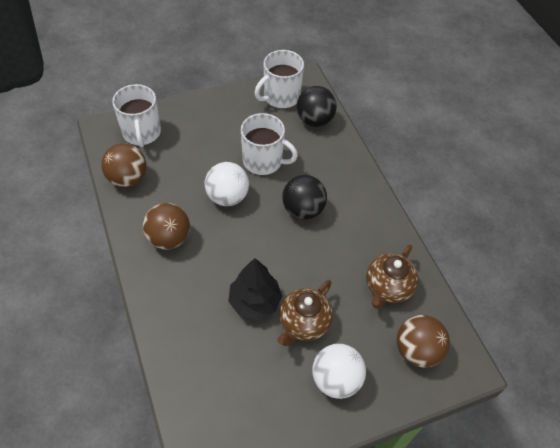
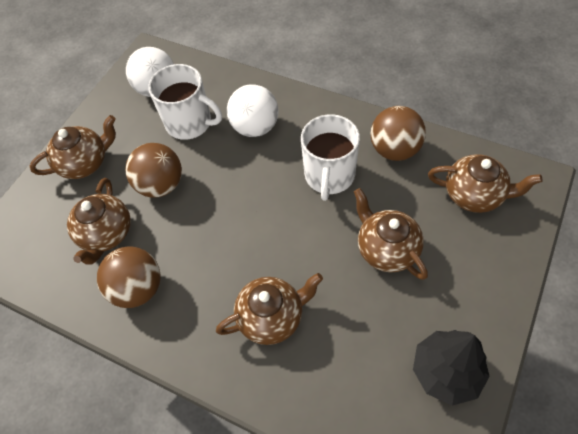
black ball: 2 -> 0
brown teapot: 2 -> 5
white mug: 3 -> 2

